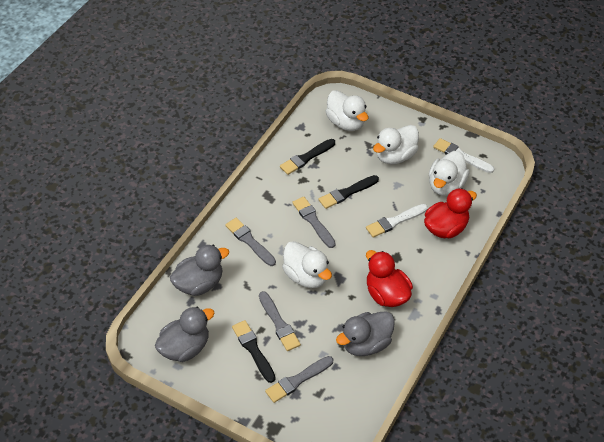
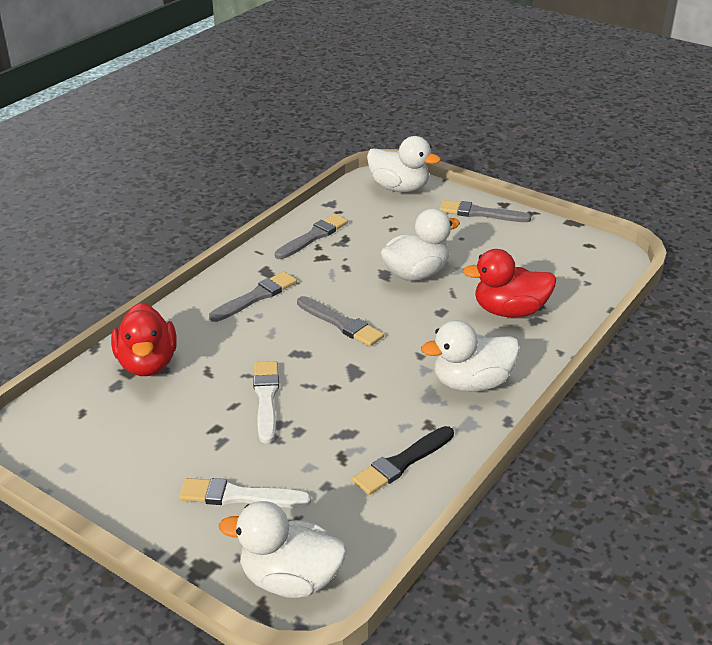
black brush: 3 -> 1
grey duck: 3 -> 0

